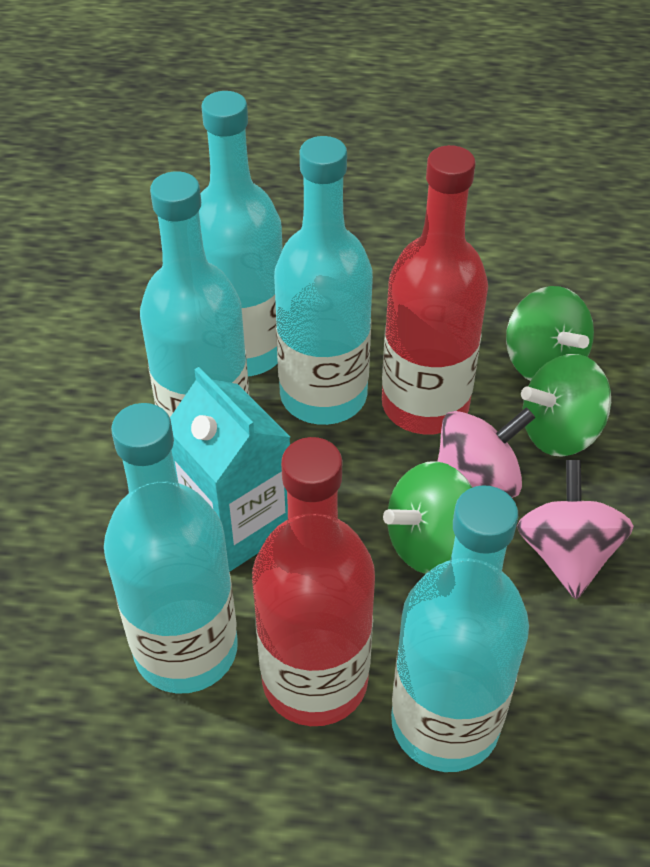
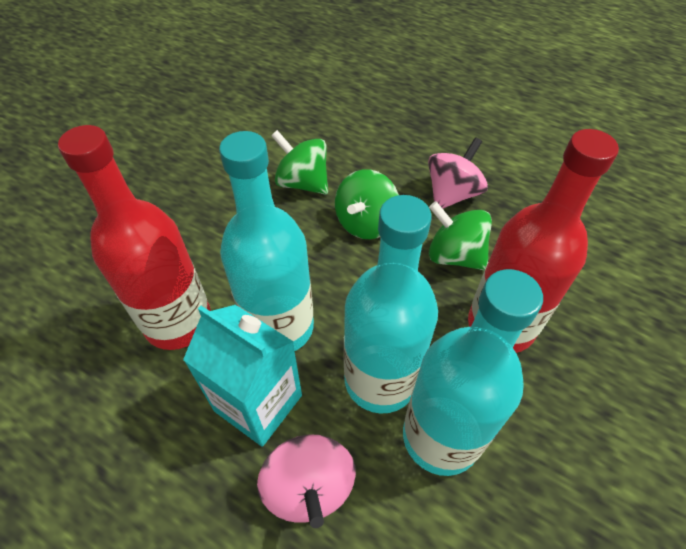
turquoise bottle: 5 -> 3

